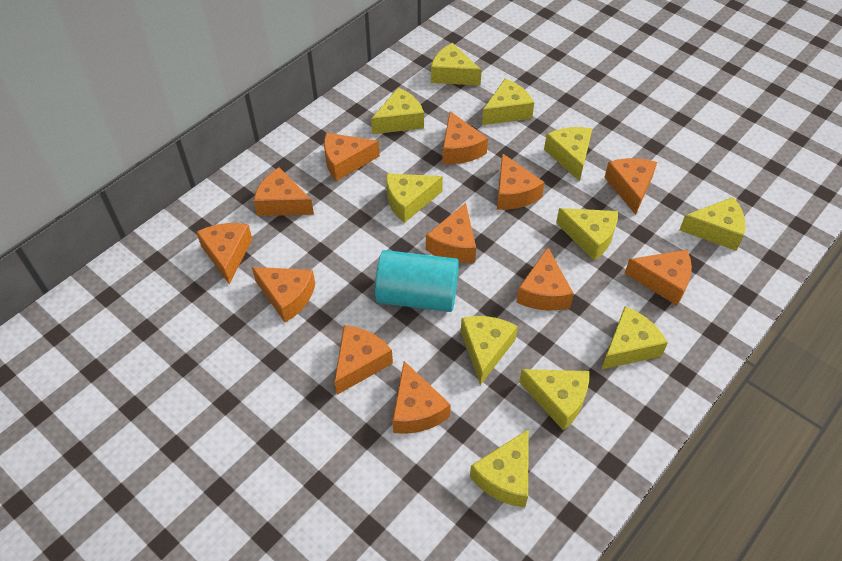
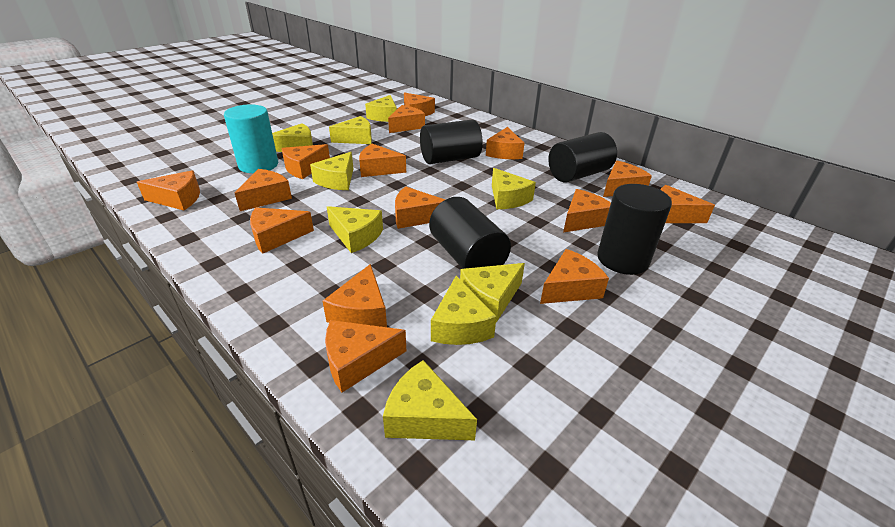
black cylinder: 0 -> 4
orange cheese: 12 -> 15
yellow cheese: 11 -> 9

